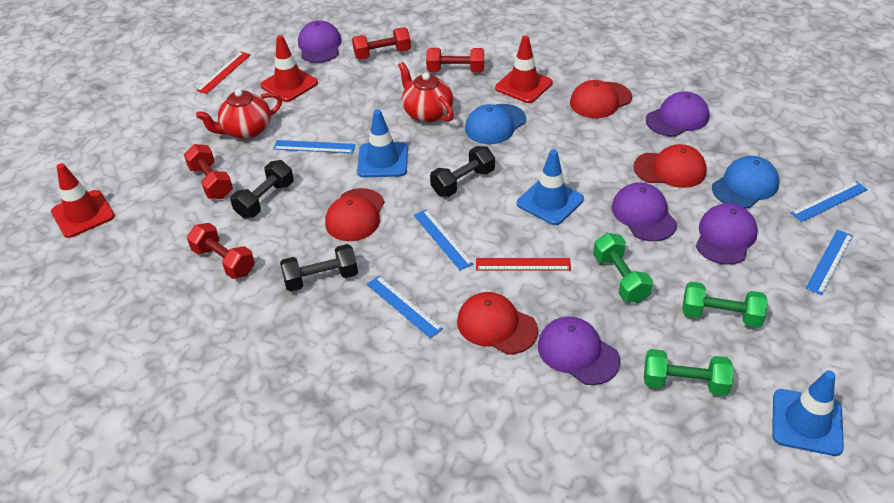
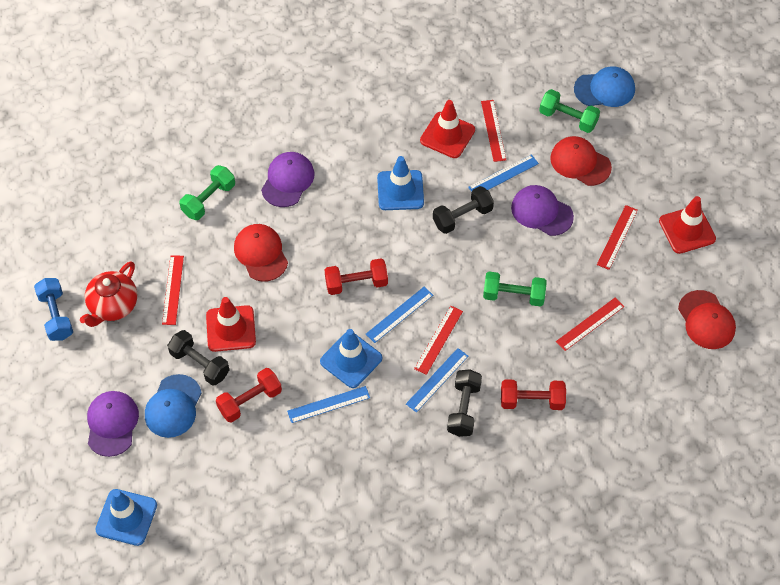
blue dumbbell: 0 -> 1
blue ruler: 5 -> 4
purple cap: 5 -> 3
red cap: 4 -> 3
red dumbbell: 4 -> 3
red ruler: 2 -> 5
red teapot: 2 -> 1

